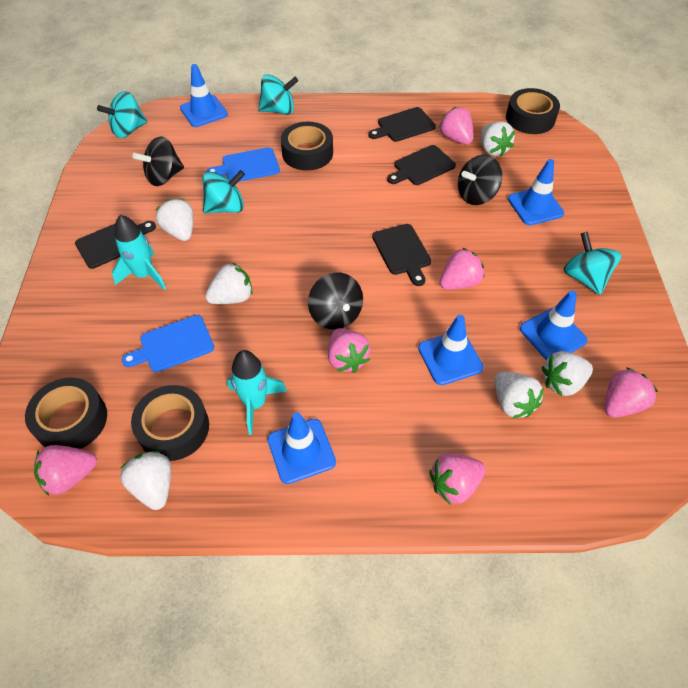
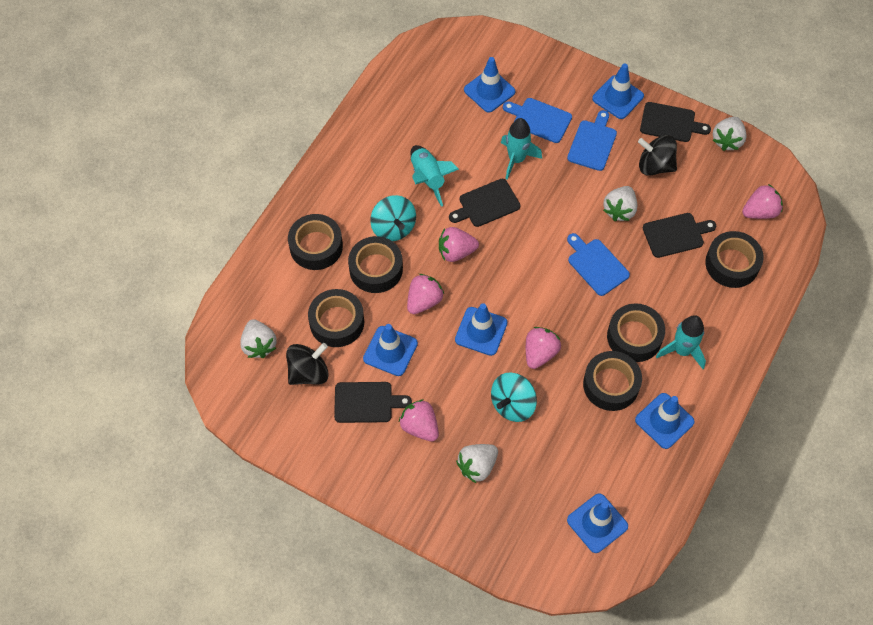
black spinning top: 3 -> 2
black tape: 4 -> 6
blue cutting board: 2 -> 3
blue traffic cone: 5 -> 6
pink strawberry: 6 -> 5
turquoise rocket: 2 -> 3
turquoise spinning top: 4 -> 2
white strawberry: 6 -> 4

